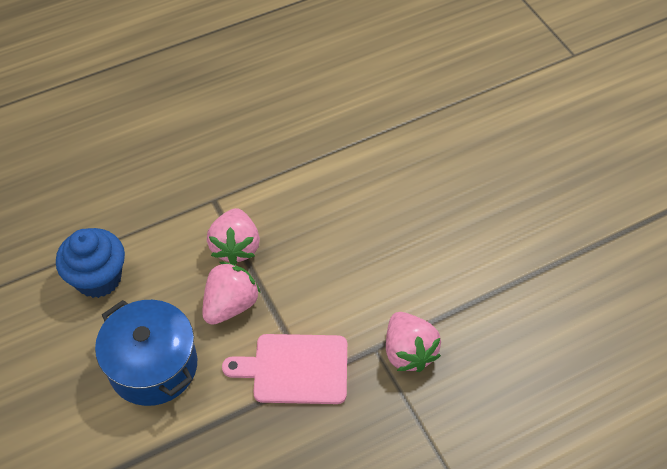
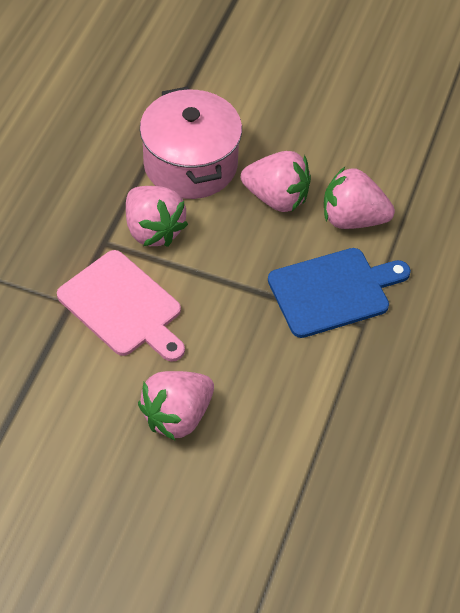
blue cupcake: 1 -> 0
blue cutting board: 0 -> 1
blue pot: 1 -> 0
pink pot: 0 -> 1
pink strawberry: 3 -> 4

